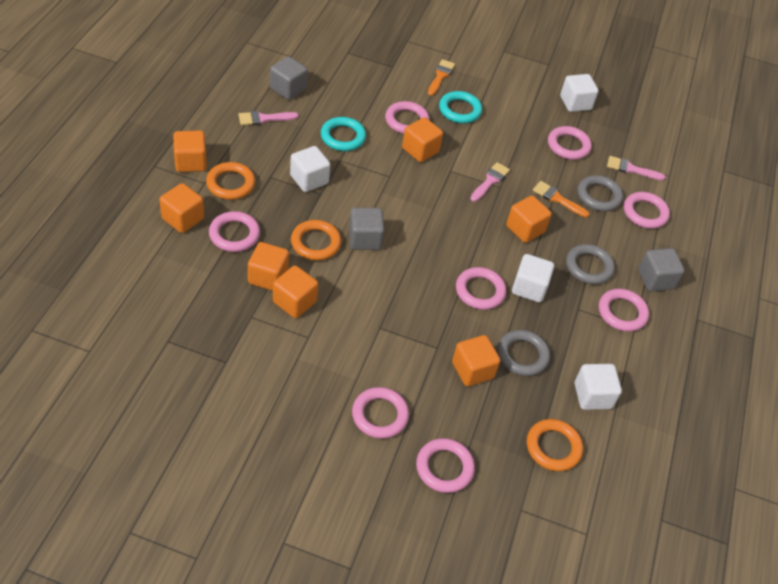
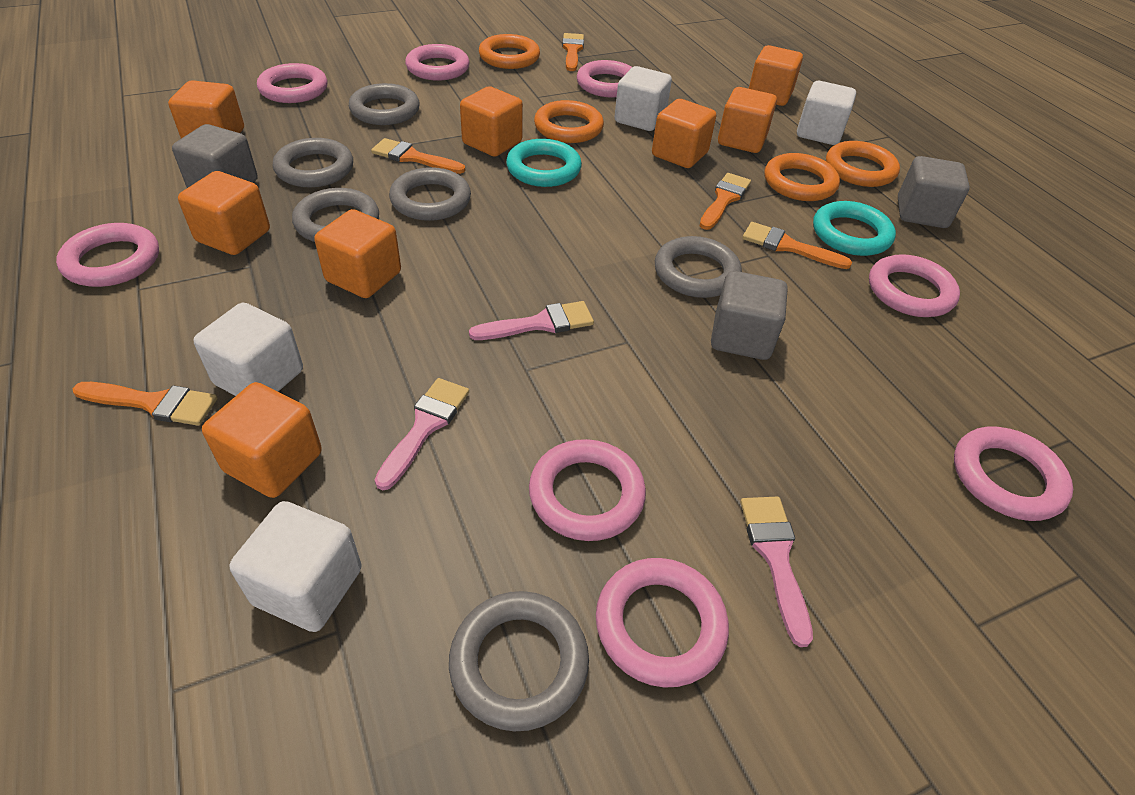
grey ring: 3 -> 6
orange brush: 2 -> 5
orange cube: 7 -> 8
orange ring: 3 -> 4

